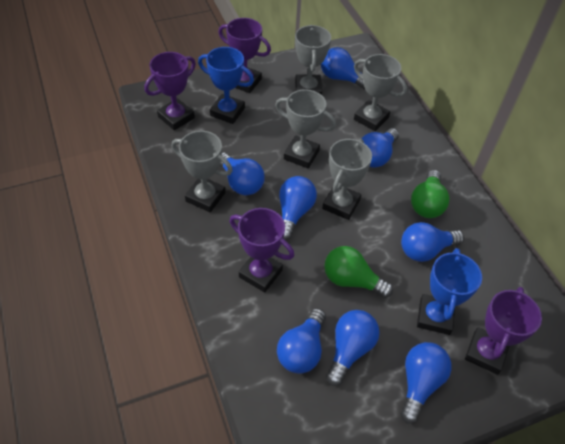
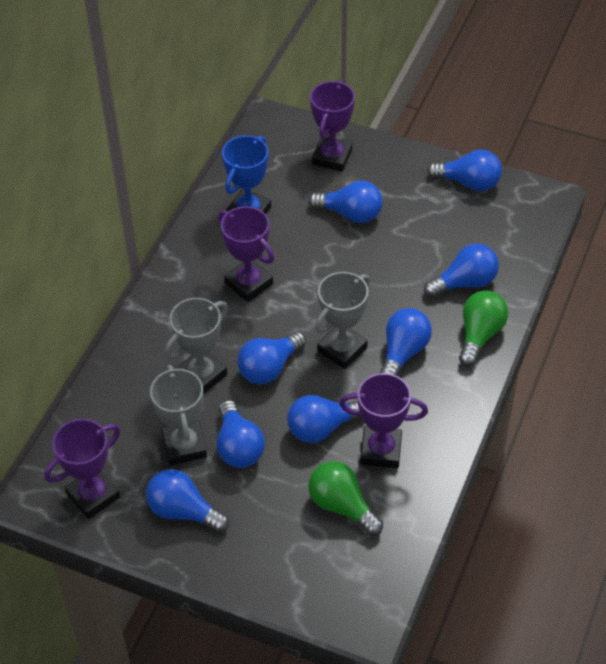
blue trophy: 2 -> 1
grey trophy: 5 -> 3

